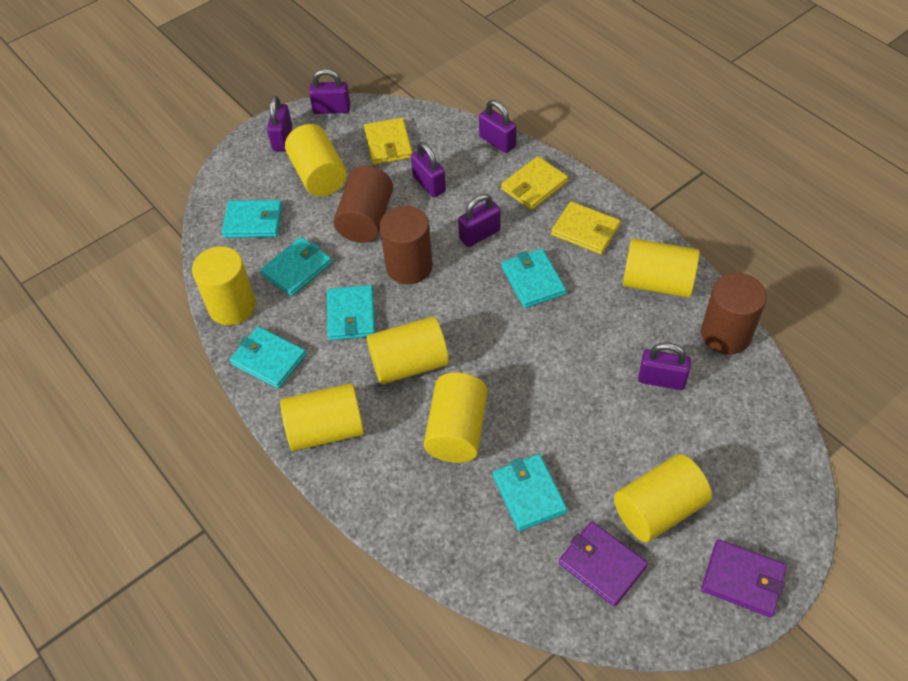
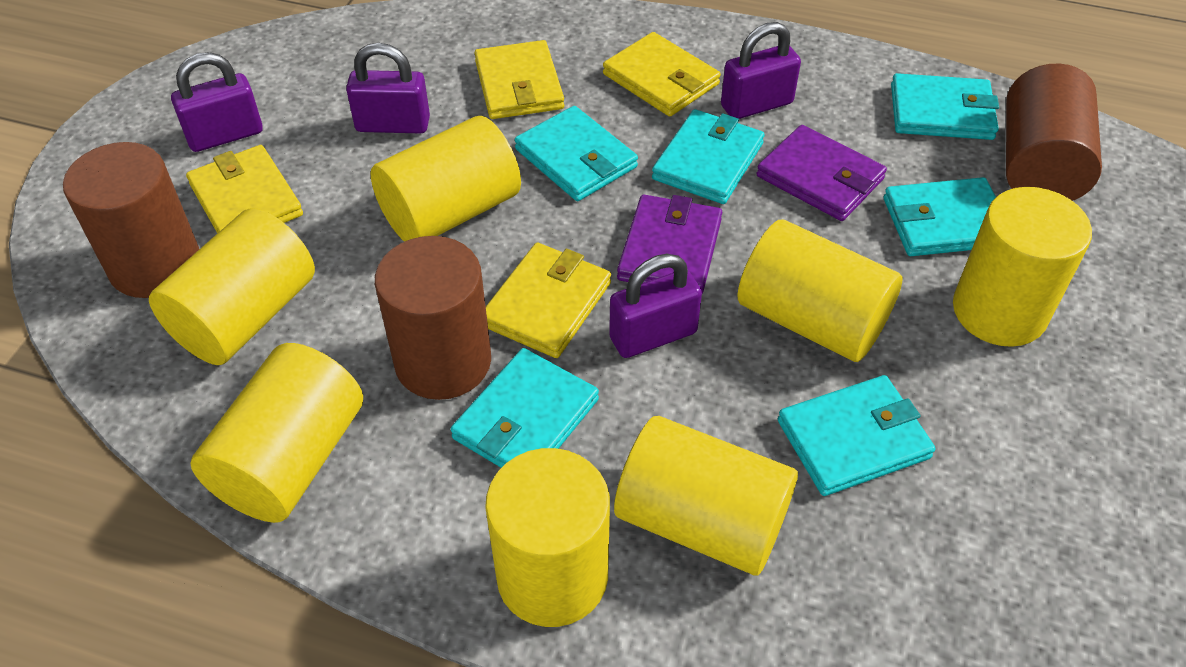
purple padlock: 6 -> 4
yellow wallet: 3 -> 4

